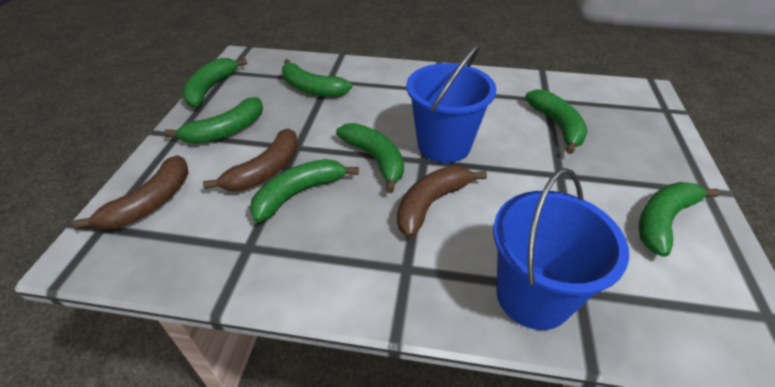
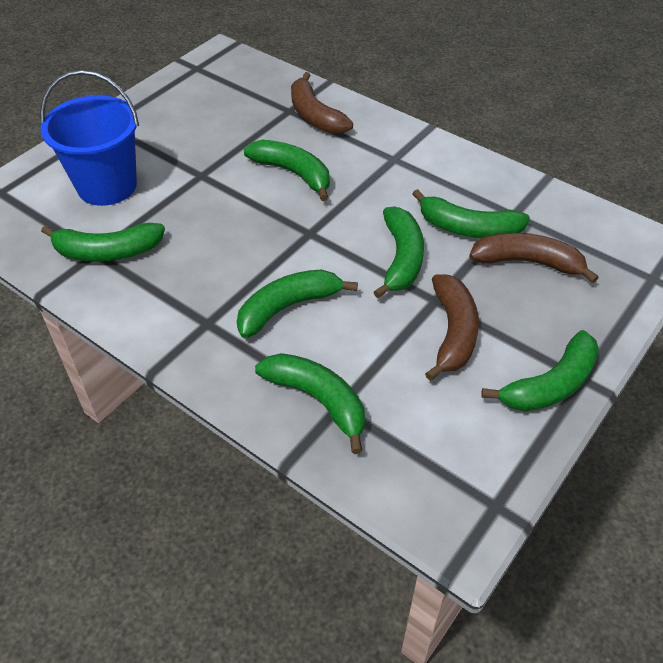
blue bucket: 2 -> 1

